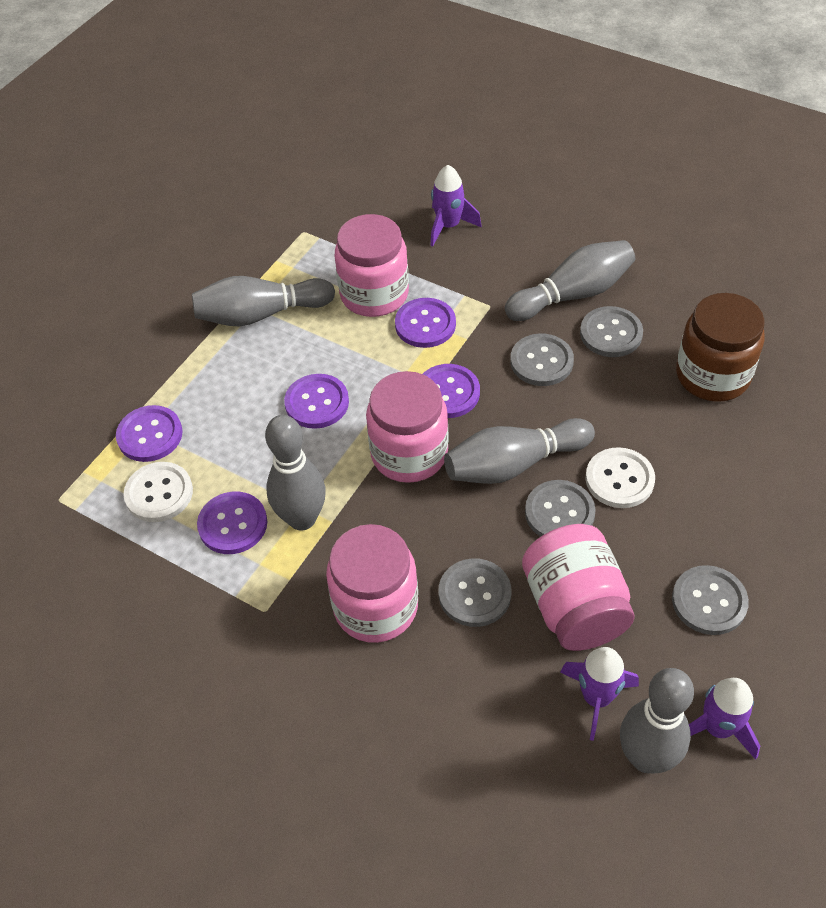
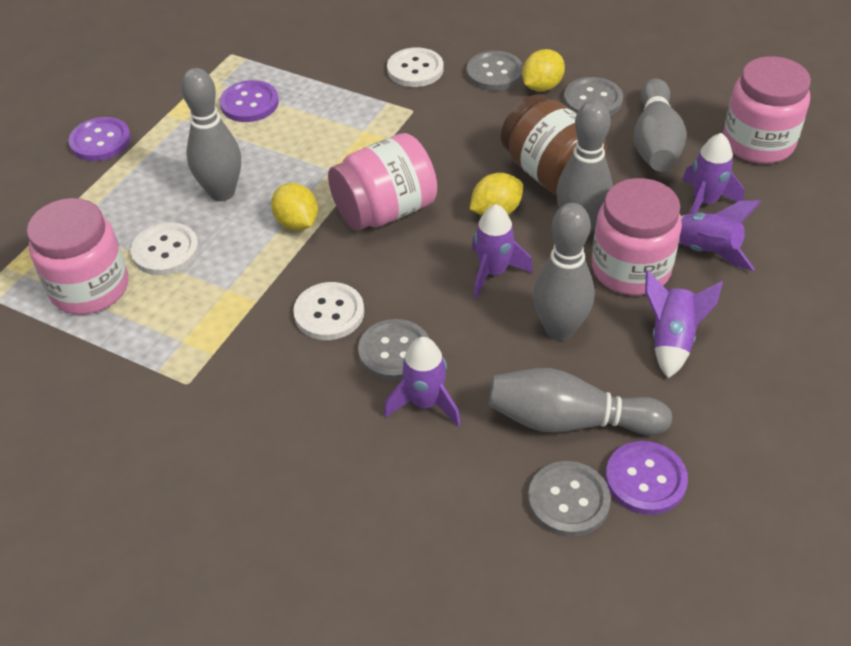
grey button: 5 -> 4
purple button: 5 -> 3
purple rocket: 3 -> 5
white button: 2 -> 3
yellow lemon: 0 -> 3

